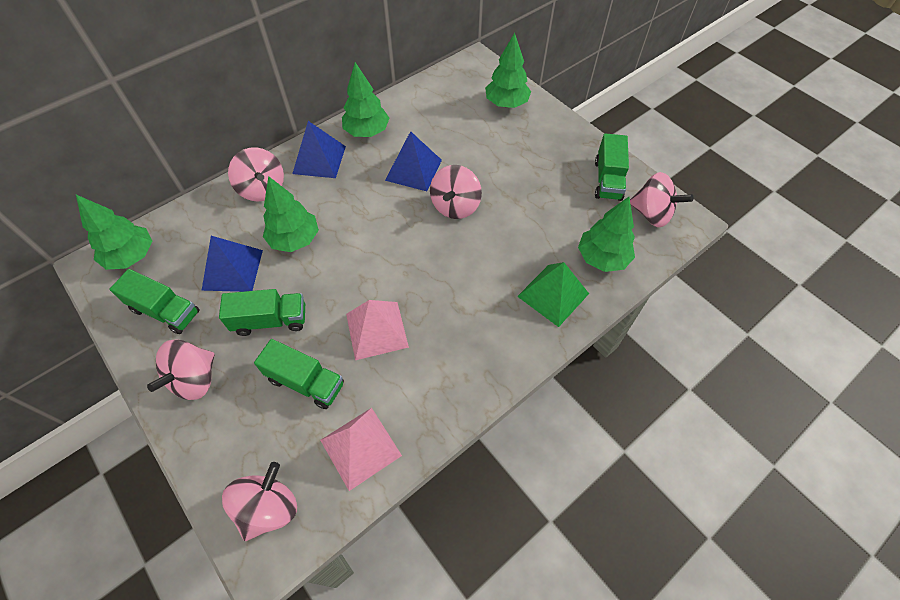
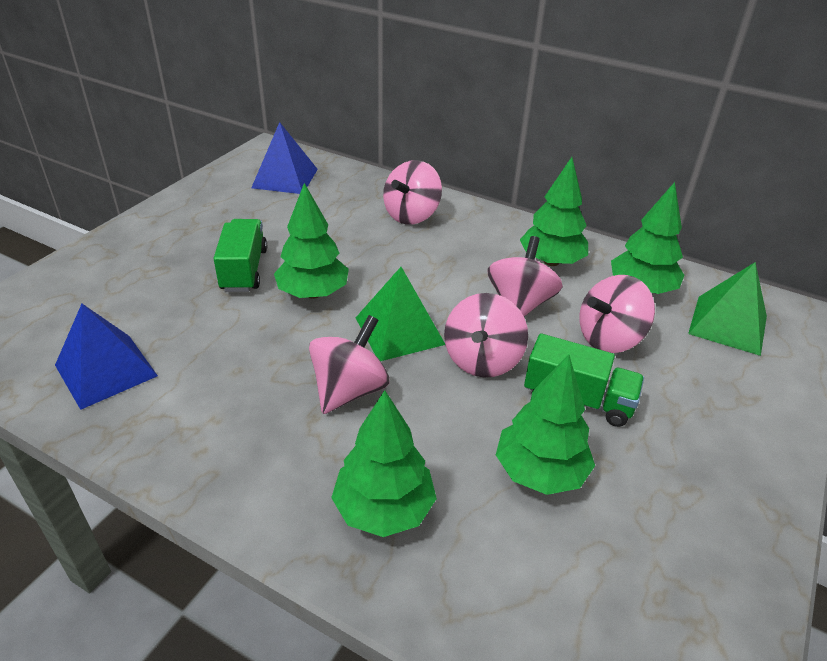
blue pyramid: 3 -> 2
green pyramid: 1 -> 2
green truck: 4 -> 2
pink pyramid: 2 -> 0

